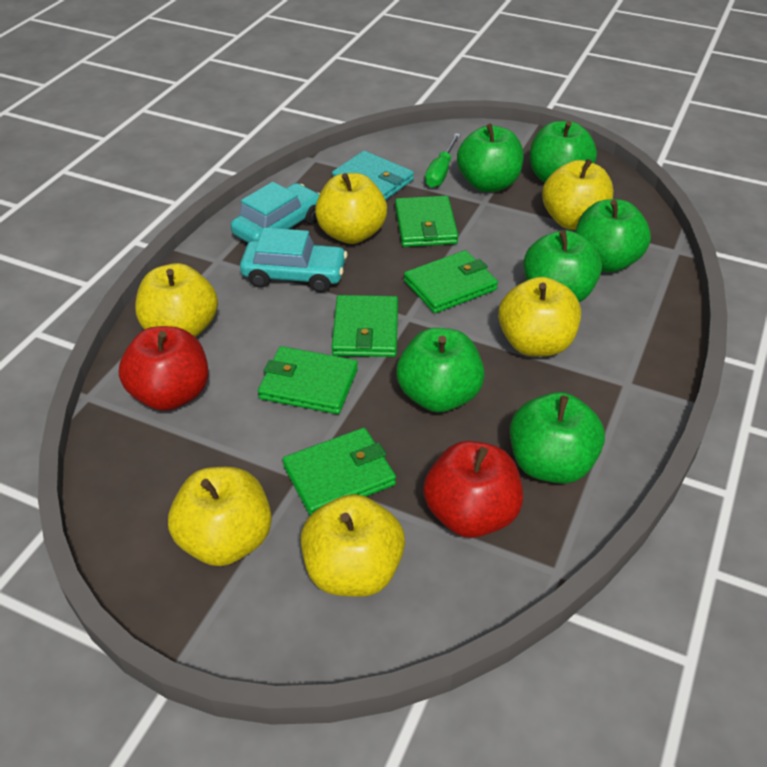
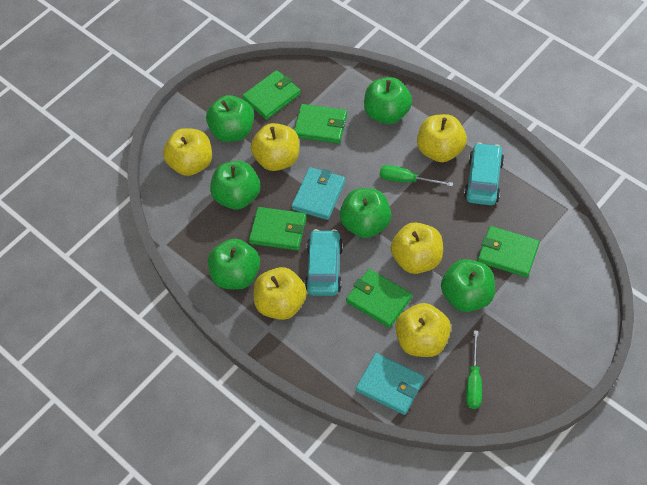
green screwdriver: 1 -> 2
red apple: 2 -> 0
turquoise wallet: 1 -> 2

